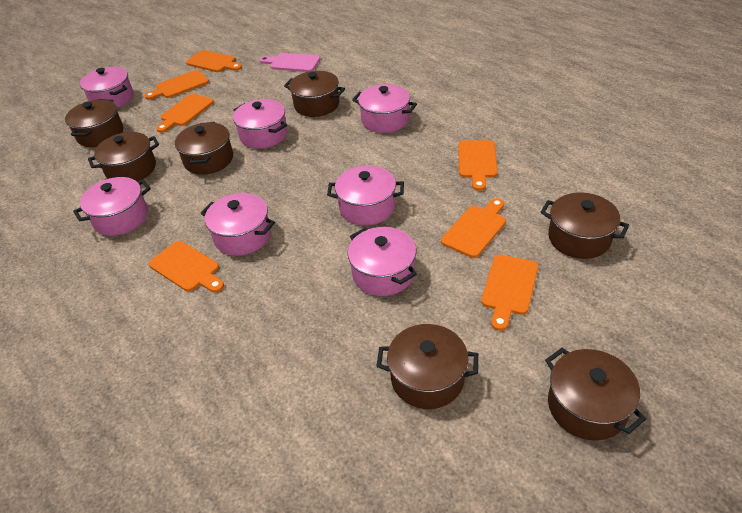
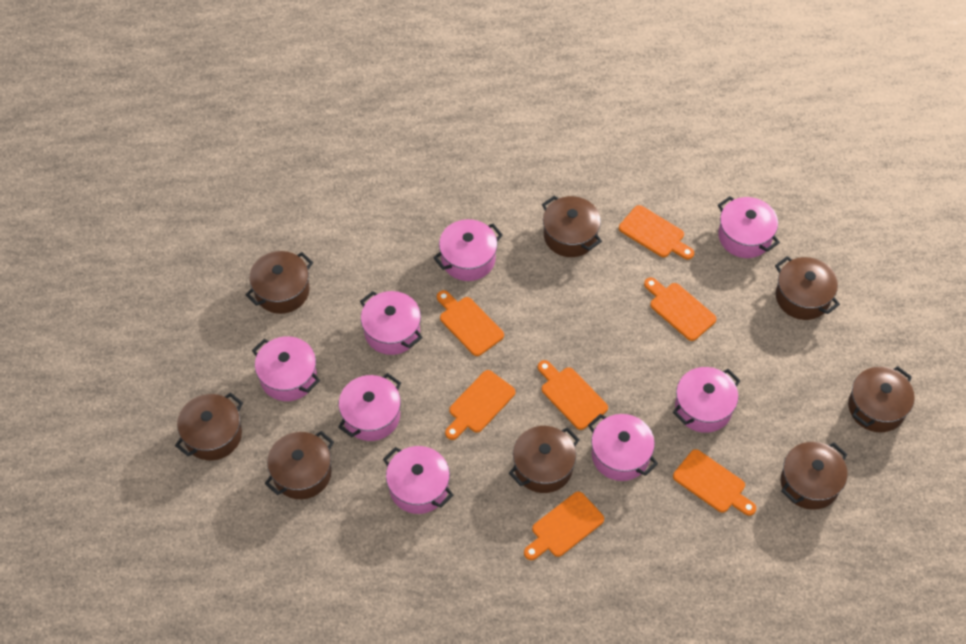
brown pot: 7 -> 8
pink cutting board: 1 -> 0
pink pot: 7 -> 8

